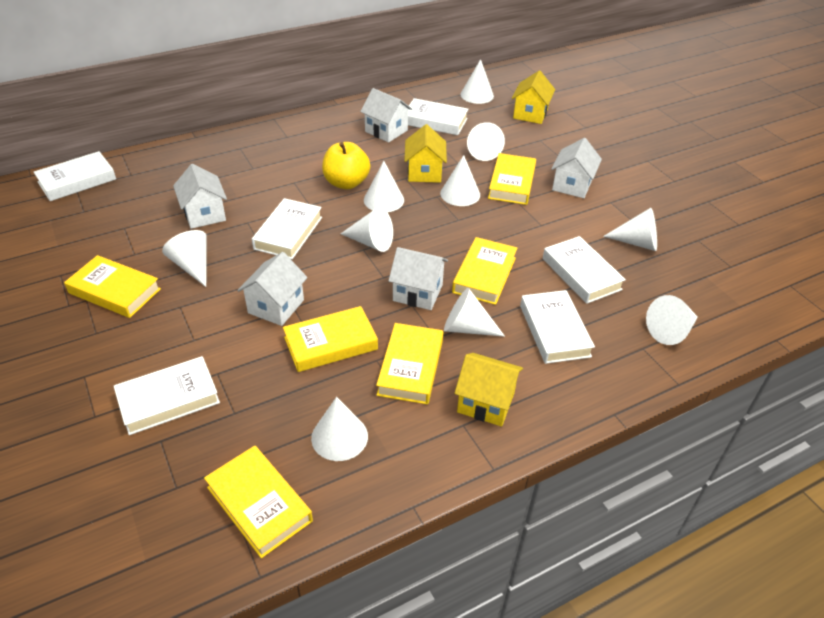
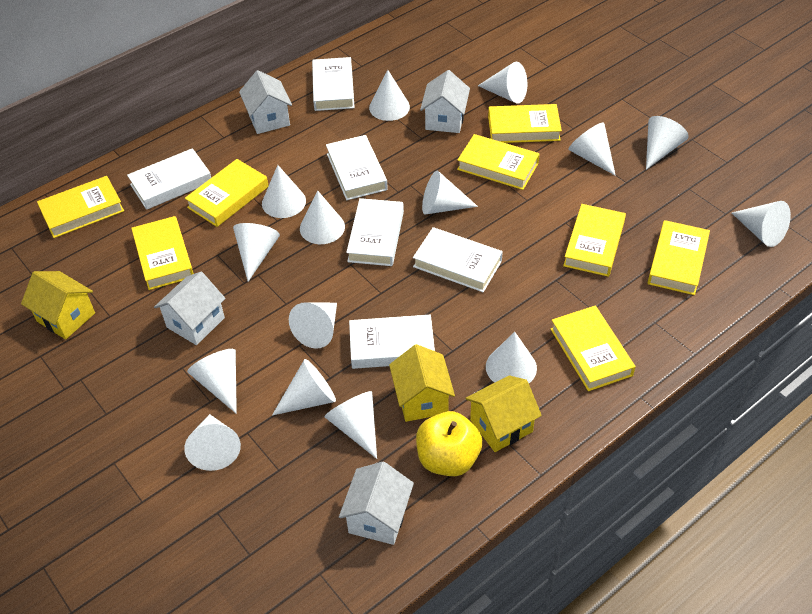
white cone: 10 -> 15
white house: 5 -> 4
yellow book: 6 -> 8

